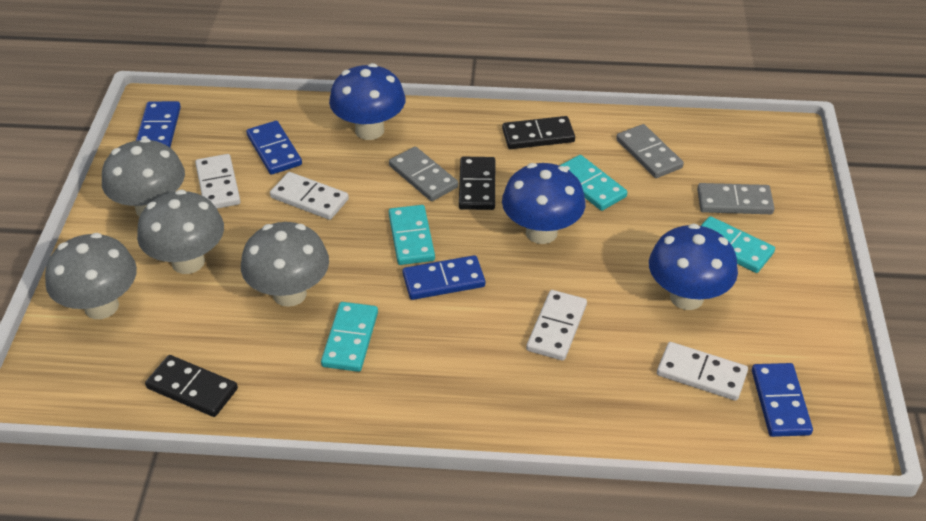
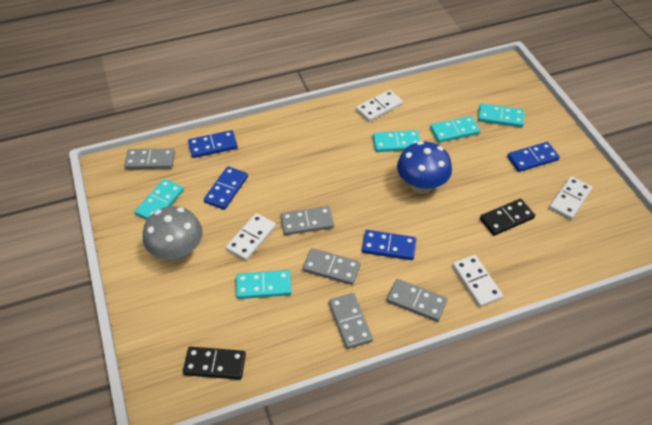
black domino: 3 -> 2
blue mushroom: 3 -> 1
grey domino: 3 -> 5
grey mushroom: 4 -> 1
turquoise domino: 4 -> 5

